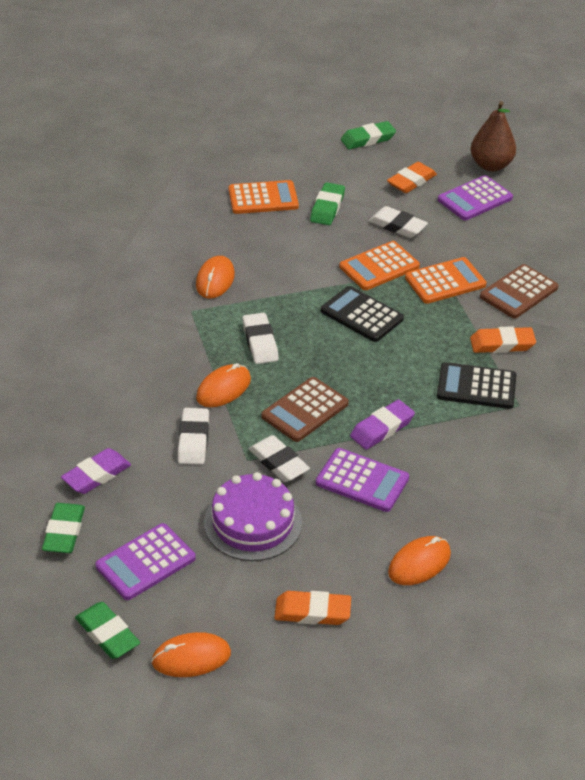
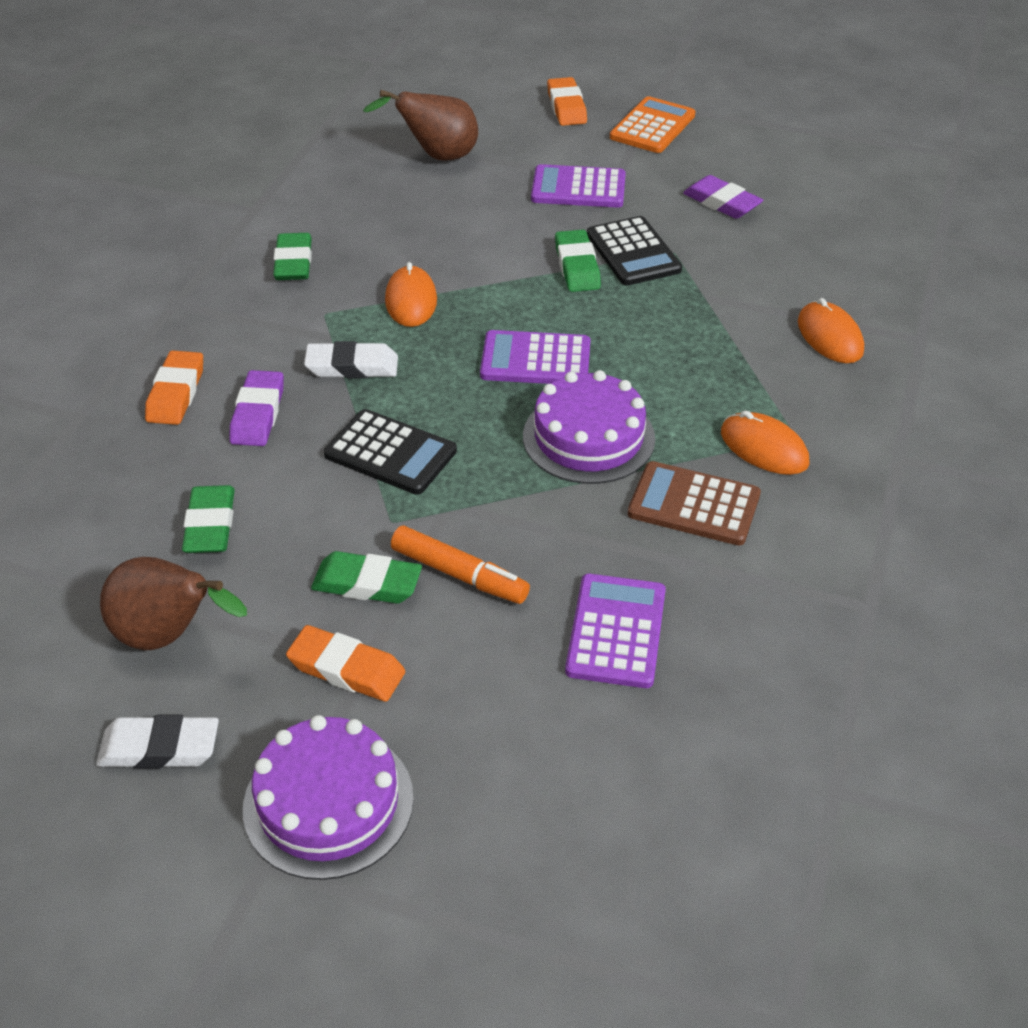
brown calculator: 2 -> 1
brown pear: 1 -> 2
orange calculator: 3 -> 1
orange marker: 0 -> 1
orange mouse: 4 -> 3
purple cake: 1 -> 2
white eraser: 4 -> 2

